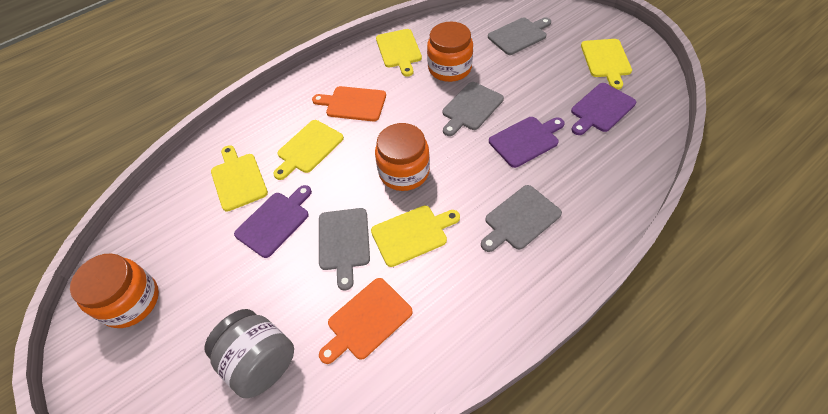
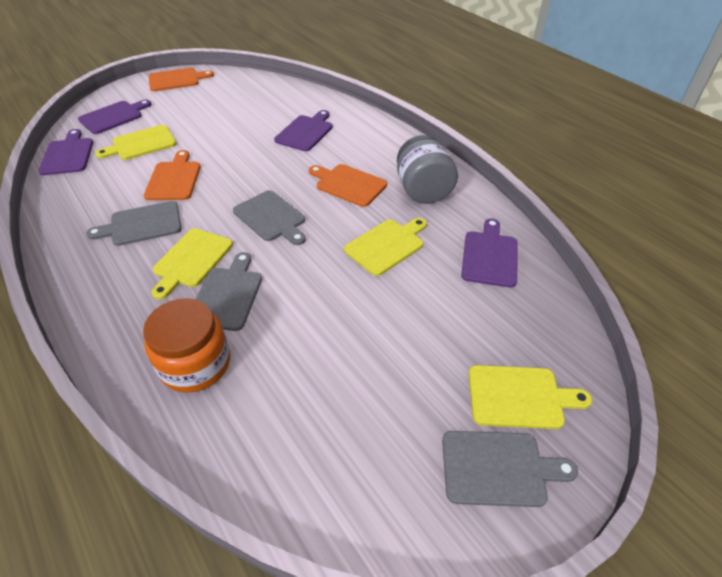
orange cutting board: 2 -> 3
orange jar: 3 -> 1
purple cutting board: 3 -> 4
yellow cutting board: 5 -> 4

